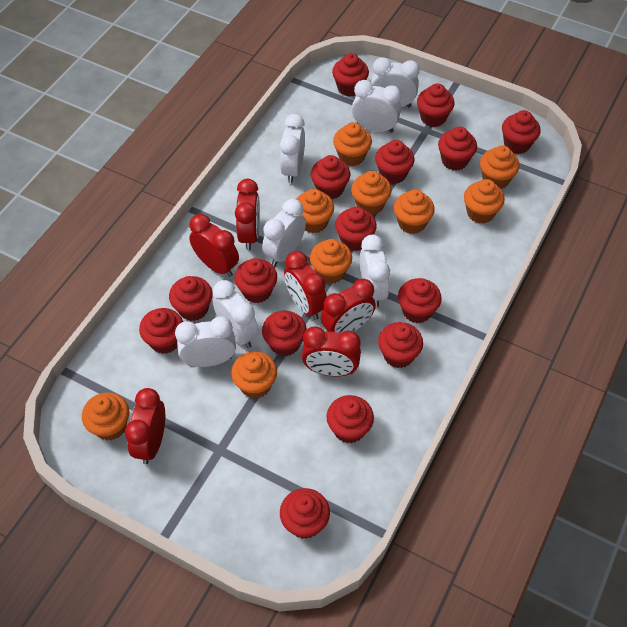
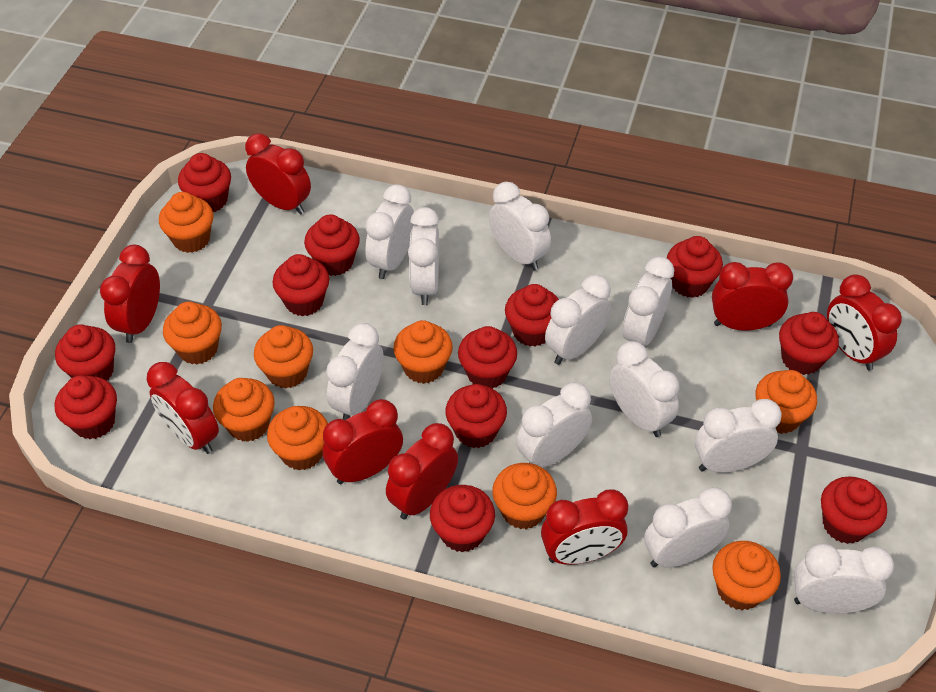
red clock: 6 -> 8
red cupcake: 15 -> 12
white clock: 7 -> 11

